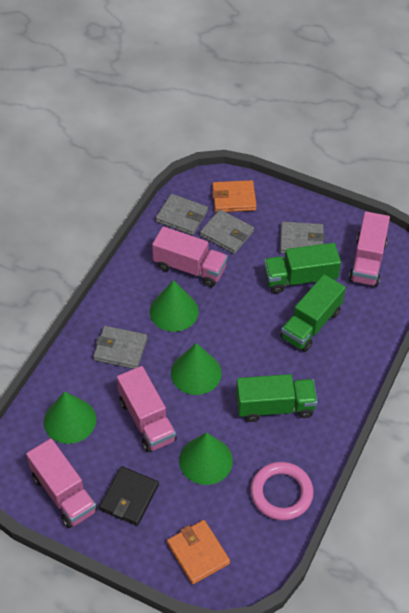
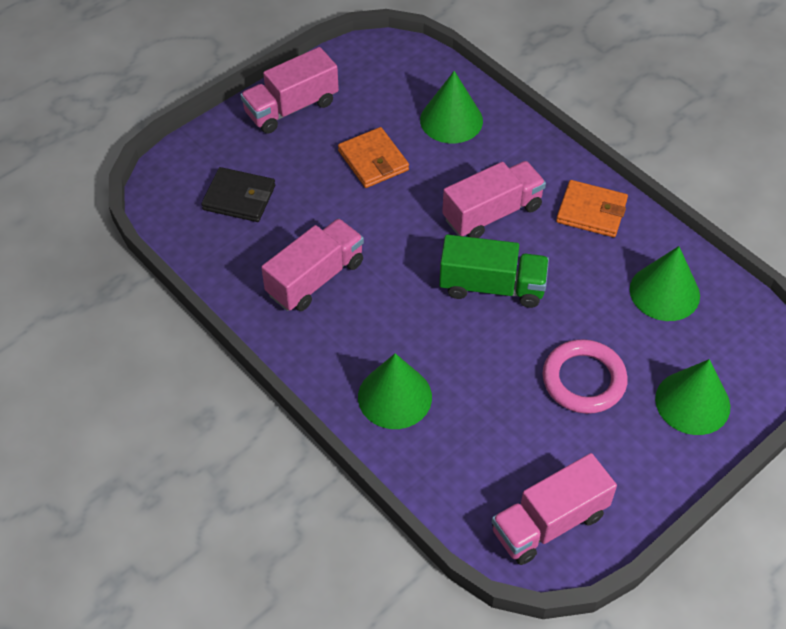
green truck: 3 -> 1
grey wallet: 4 -> 0

